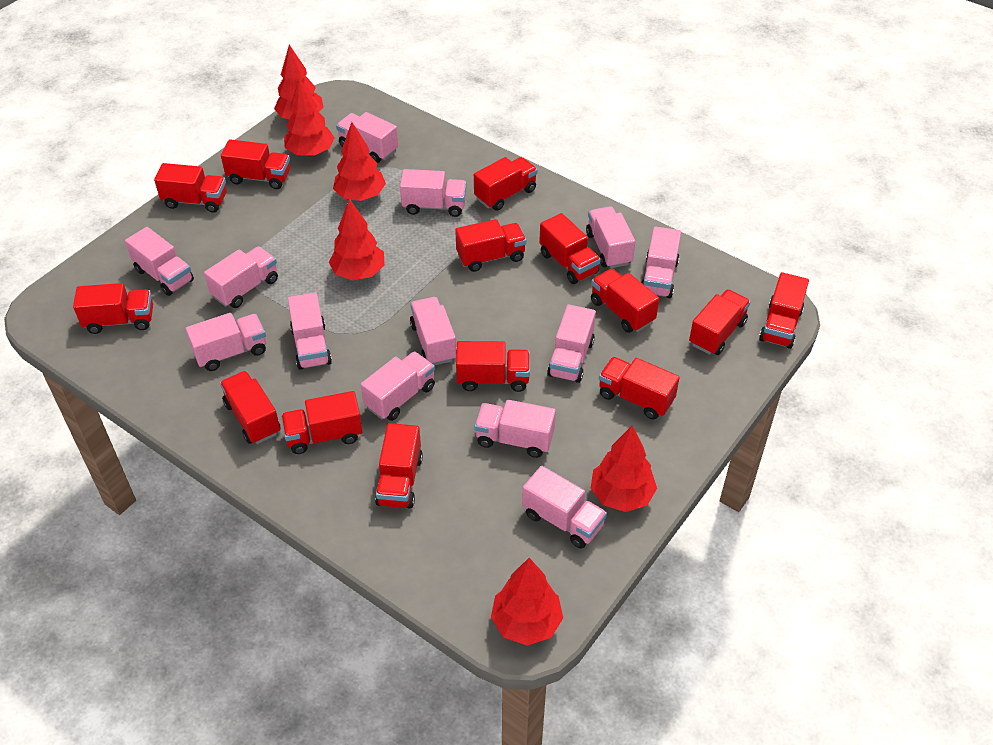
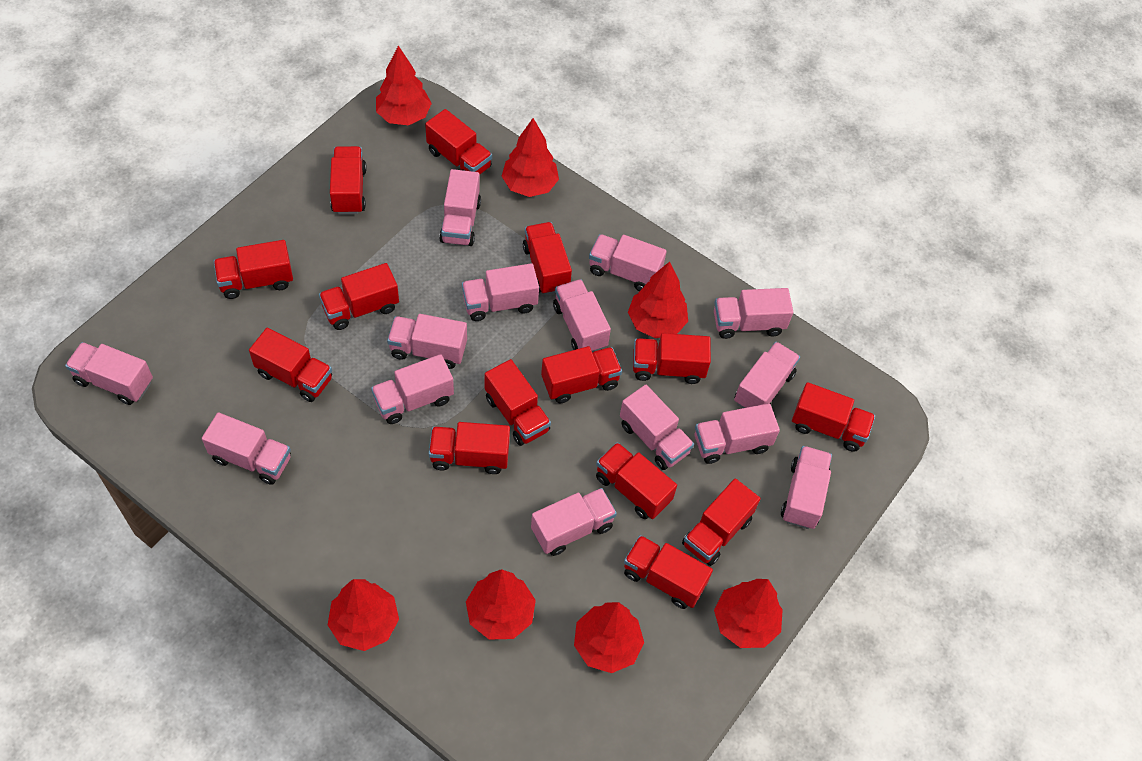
pink truck: 13 -> 14
red tree: 6 -> 7

